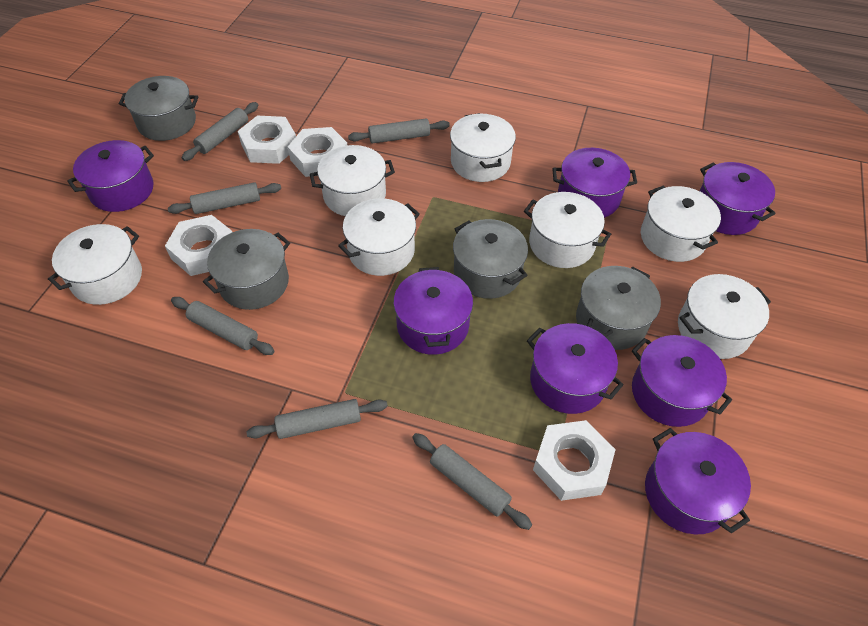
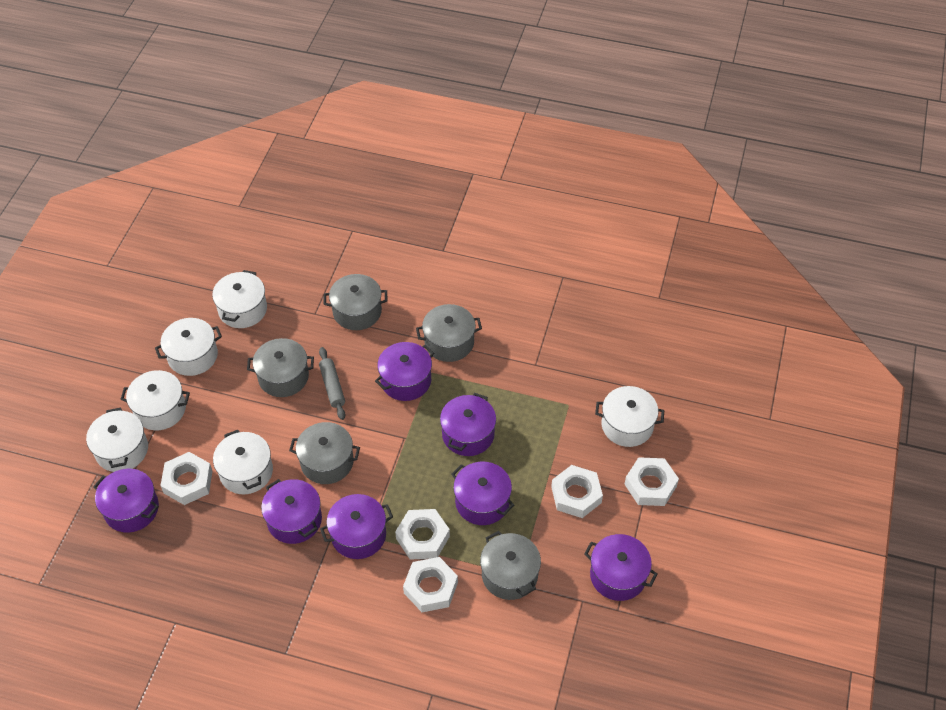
grey pot: 4 -> 5
grey rolling pin: 6 -> 1
white nut: 4 -> 5
white pot: 7 -> 6

